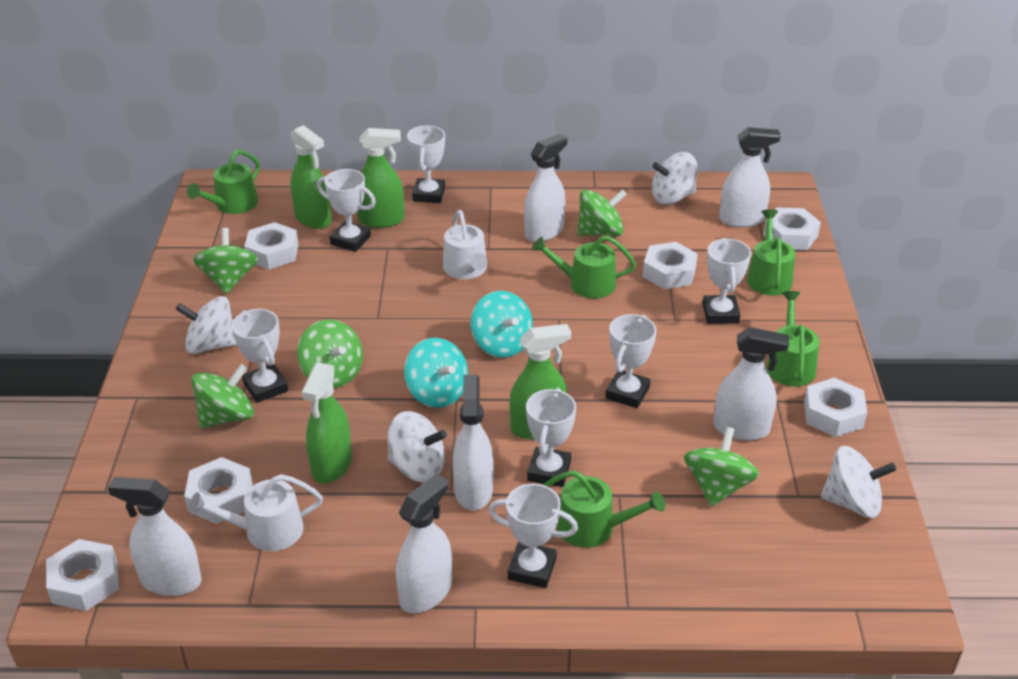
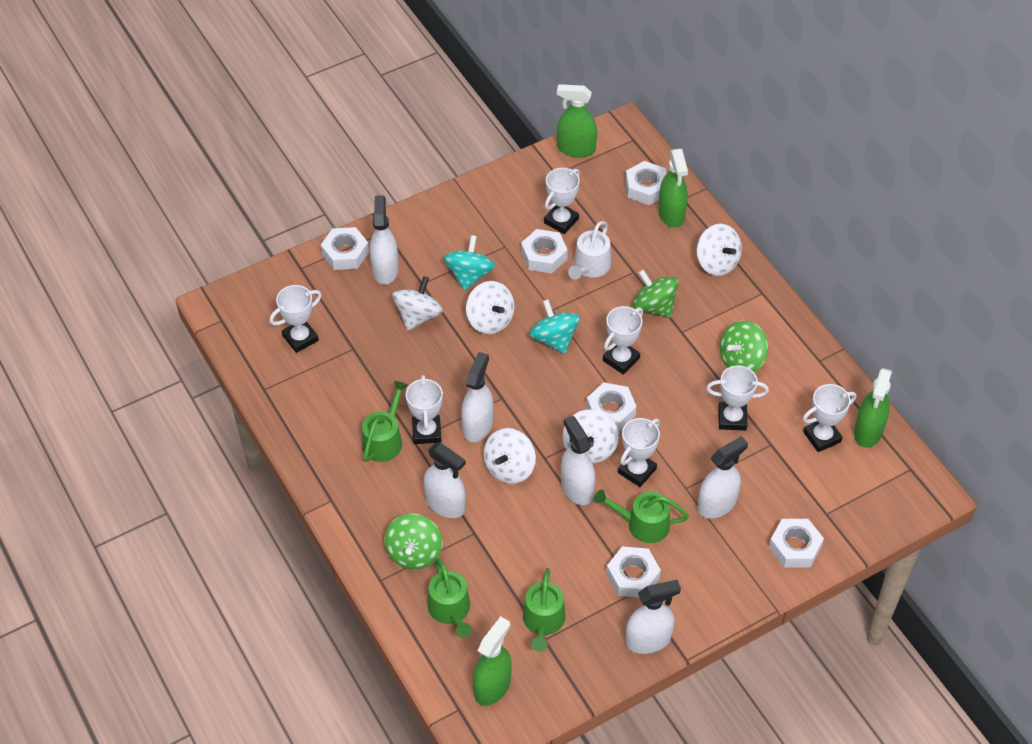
green spinning top: 5 -> 3
green watering can: 5 -> 4
white spinning top: 4 -> 5
white watering can: 2 -> 1

